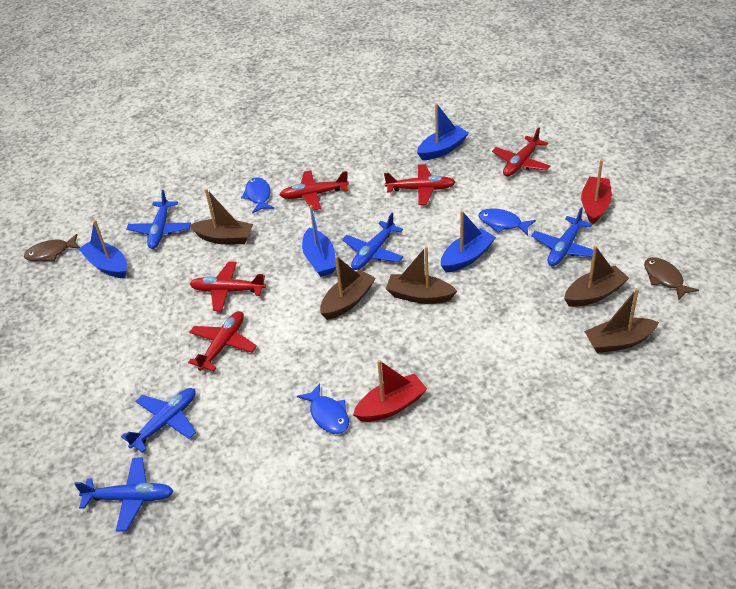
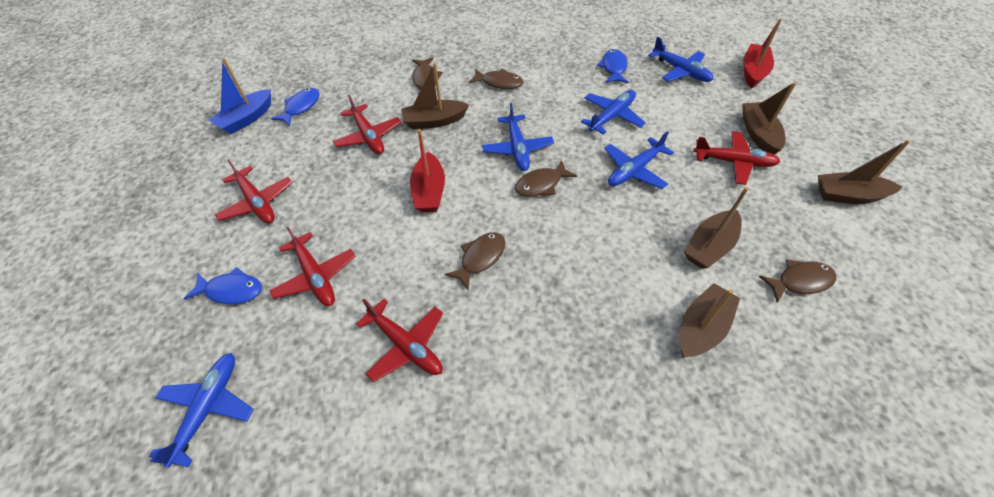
blue boat: 4 -> 1
brown fish: 2 -> 5

